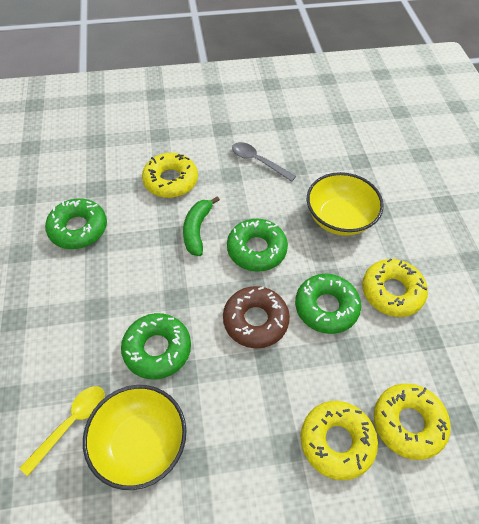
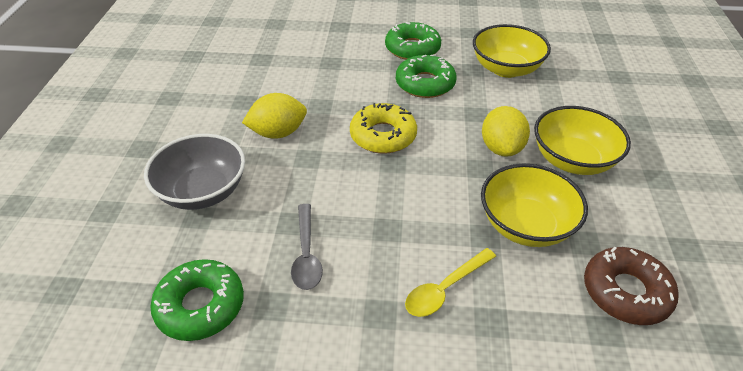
green banana: 1 -> 0
green donut: 4 -> 3
grey bowl: 0 -> 1
yellow bowl: 2 -> 3
yellow donut: 4 -> 1
yellow lemon: 0 -> 2

